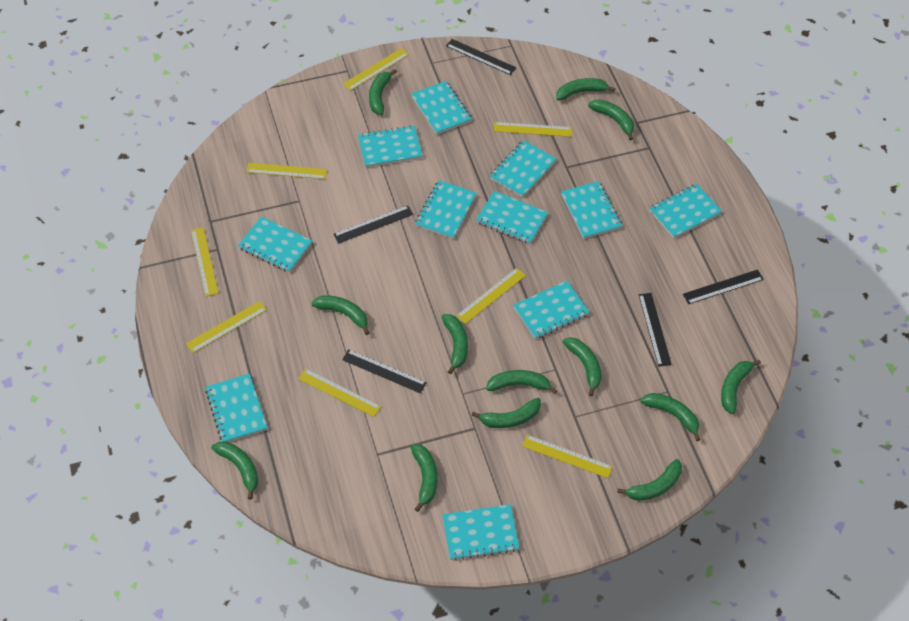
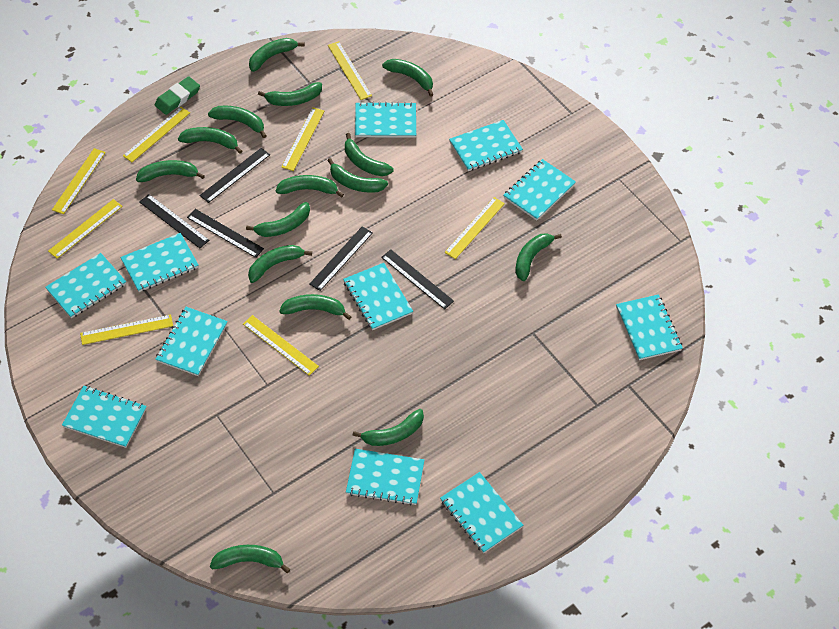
green banana: 13 -> 15
green eraser: 0 -> 1

